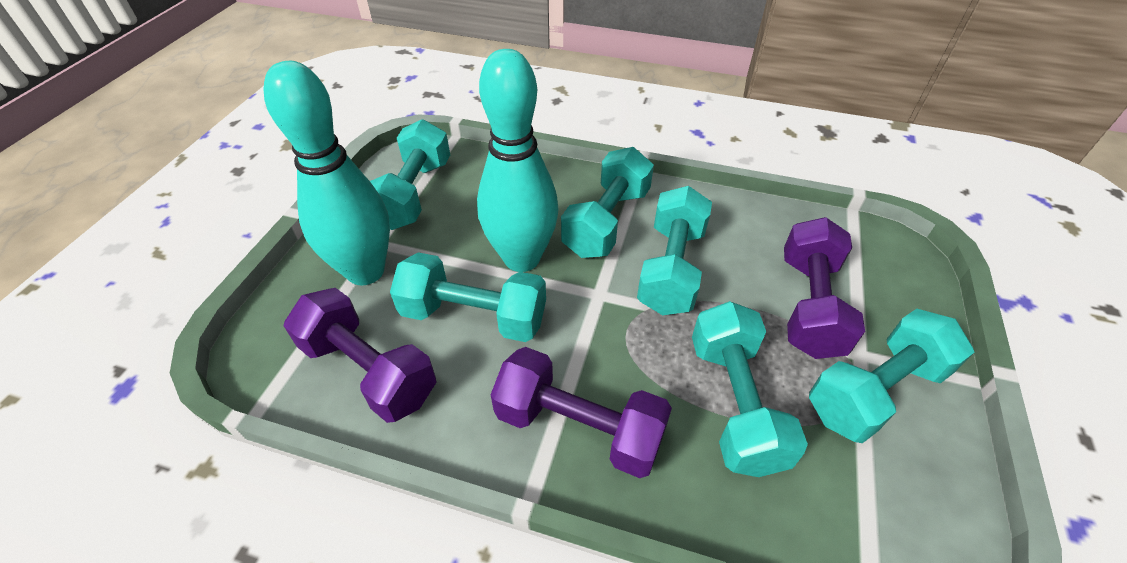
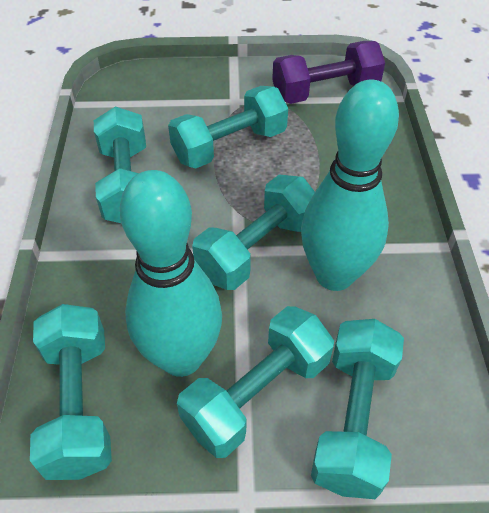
purple dumbbell: 3 -> 1

